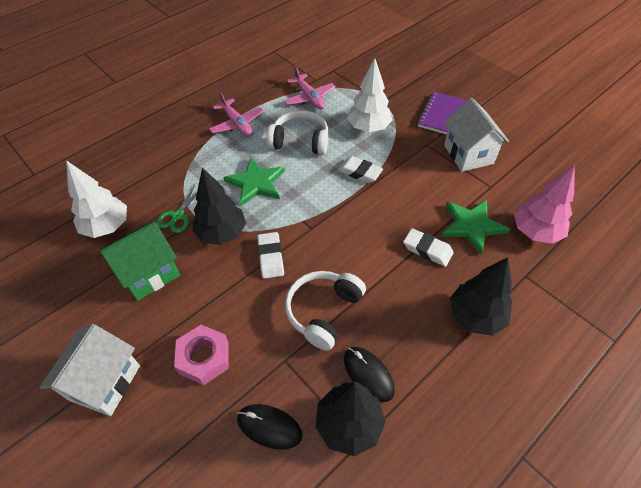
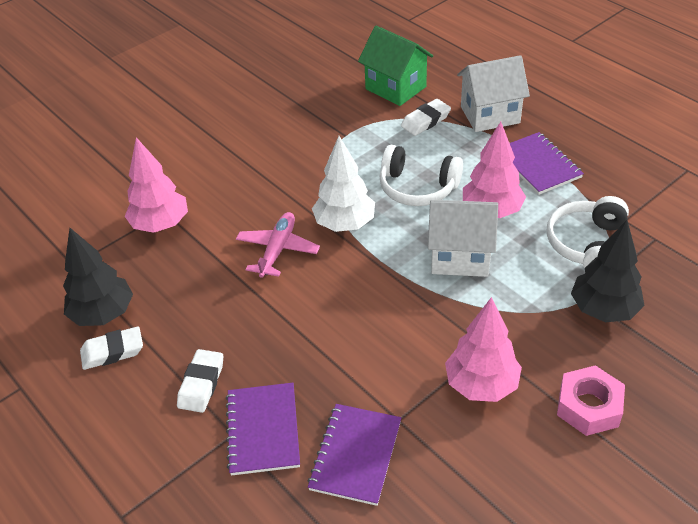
black mouse: 2 -> 0
black tree: 3 -> 2
green scissors: 1 -> 0
green star: 2 -> 0
pink plane: 2 -> 1
pink tree: 1 -> 3
purple notebook: 1 -> 3
white tree: 2 -> 1

